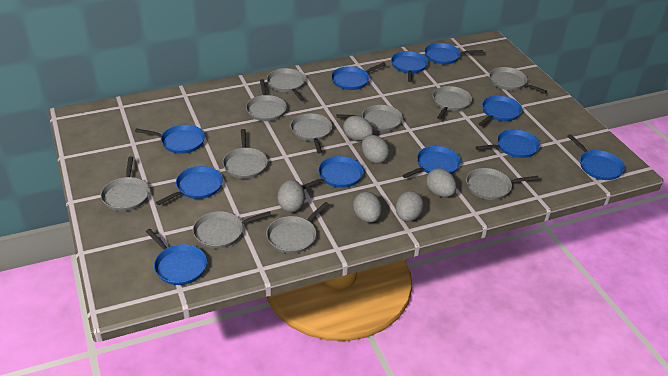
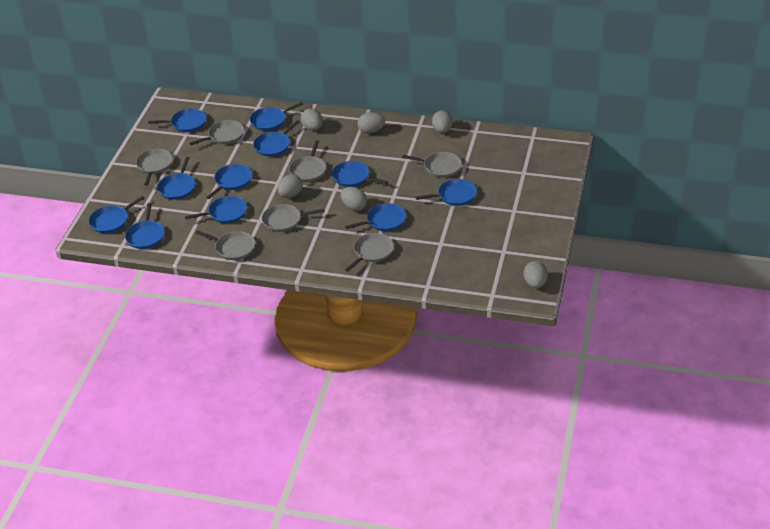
grey pan: 11 -> 7

